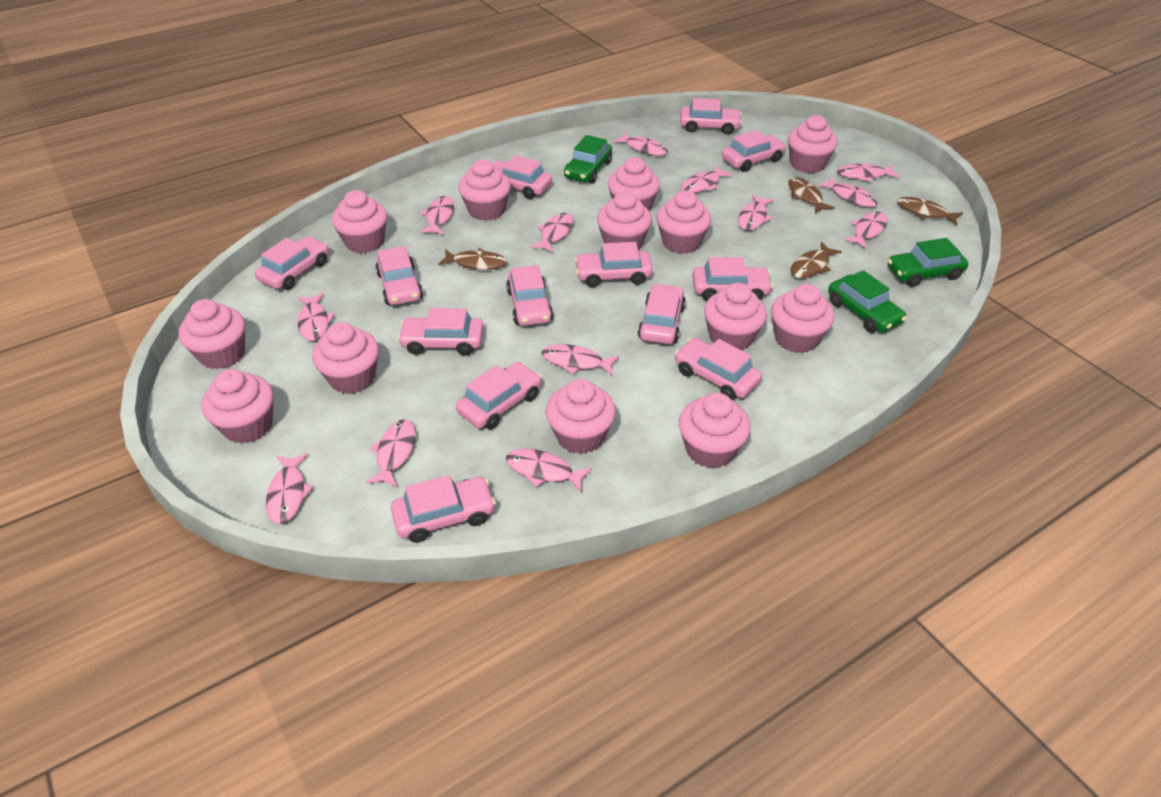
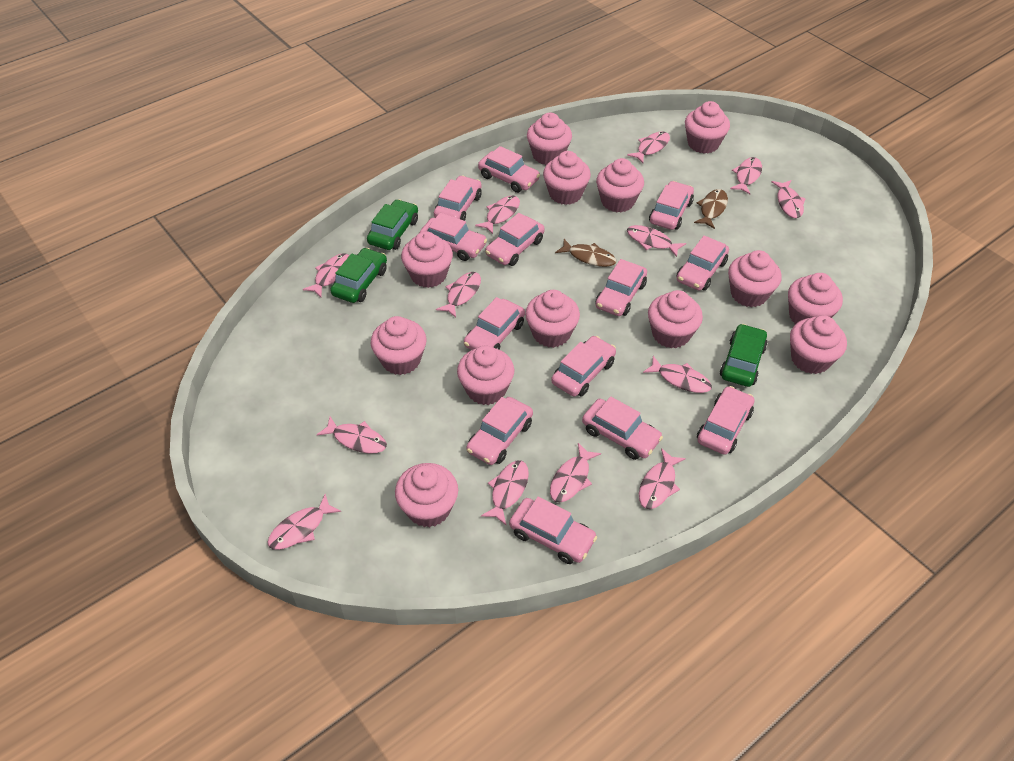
brown fish: 4 -> 2

